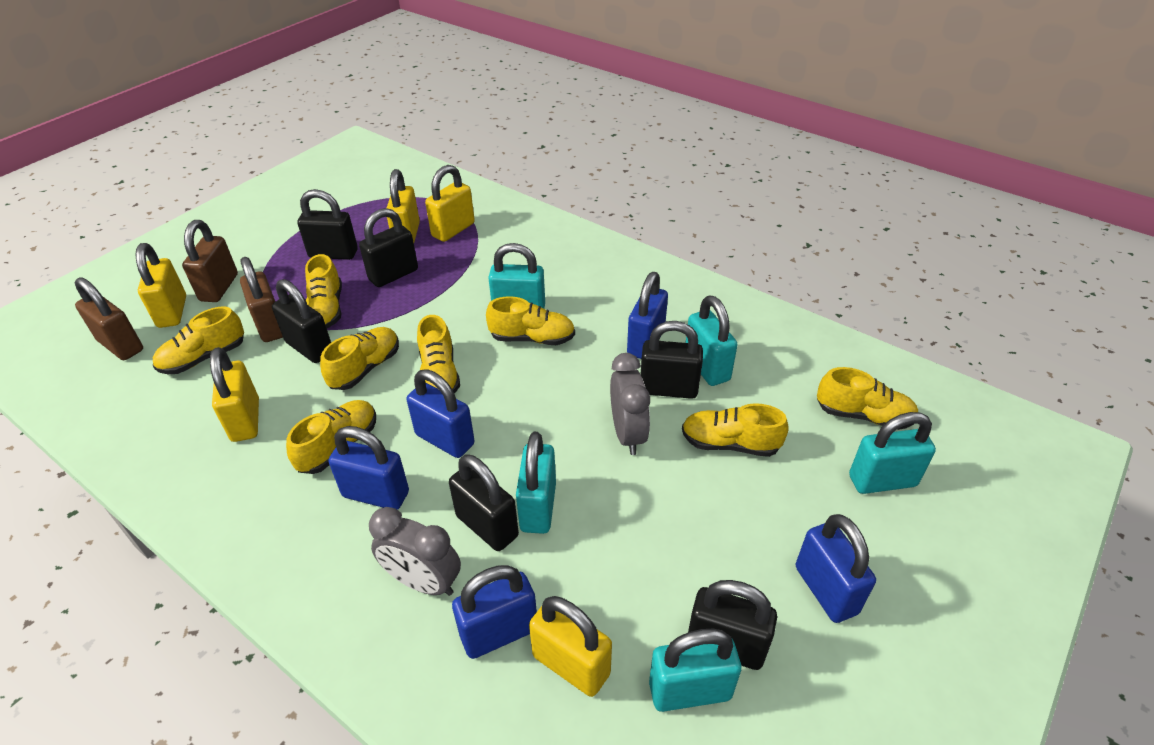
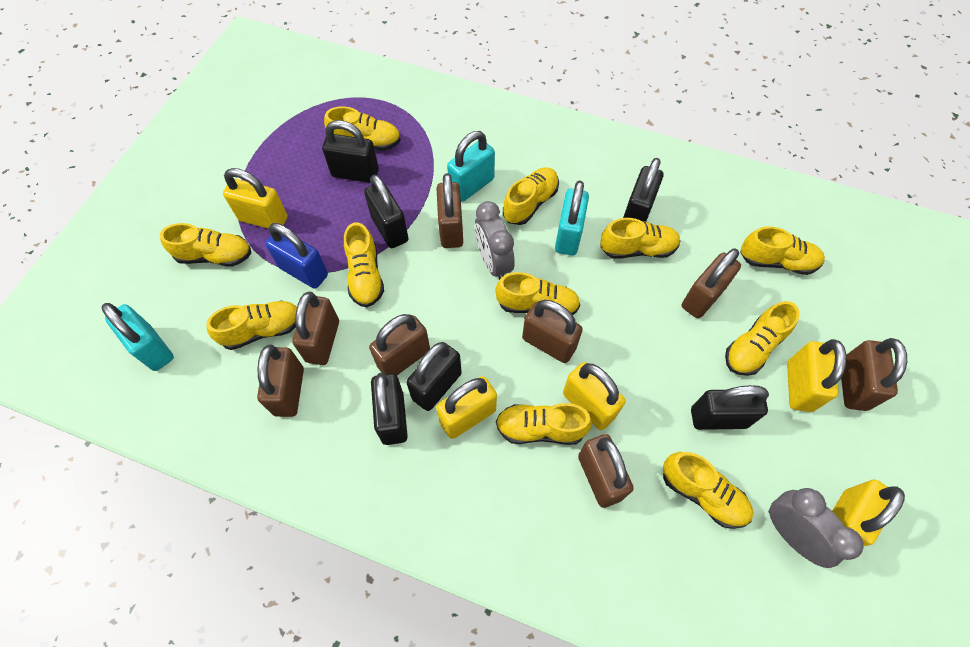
blue padlock: 5 -> 1
brown padlock: 3 -> 8
turquoise padlock: 5 -> 3
yellow shoe: 8 -> 11

